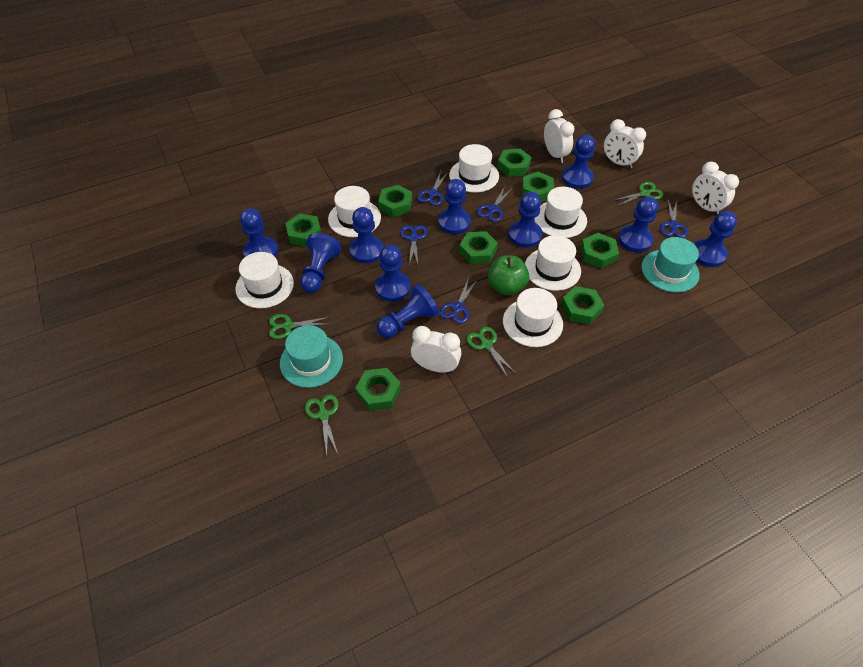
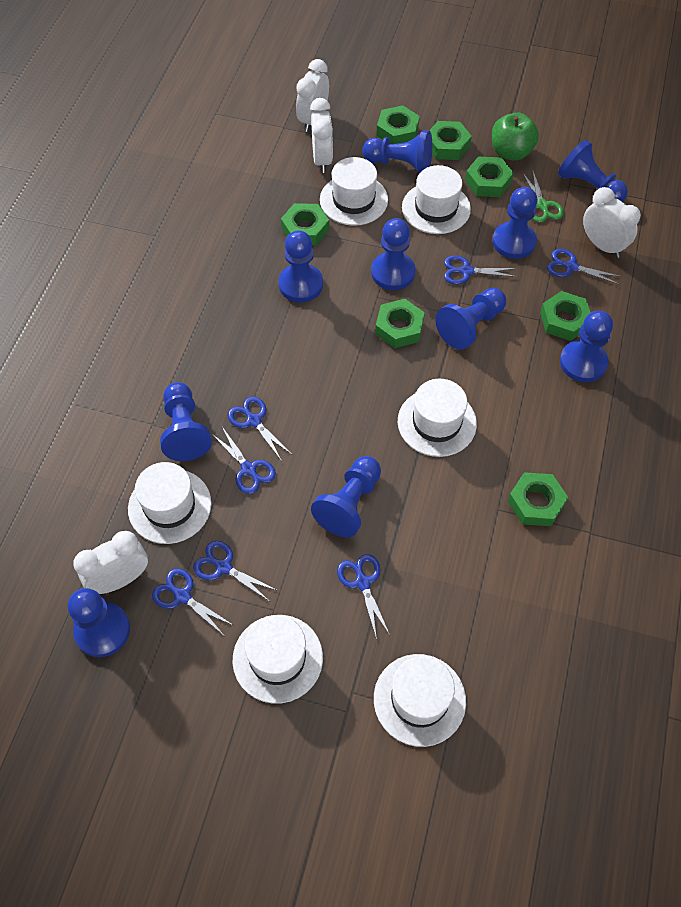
blue scissors: 5 -> 7
green nut: 8 -> 7
green scissors: 4 -> 1
turquoise hat: 2 -> 0

